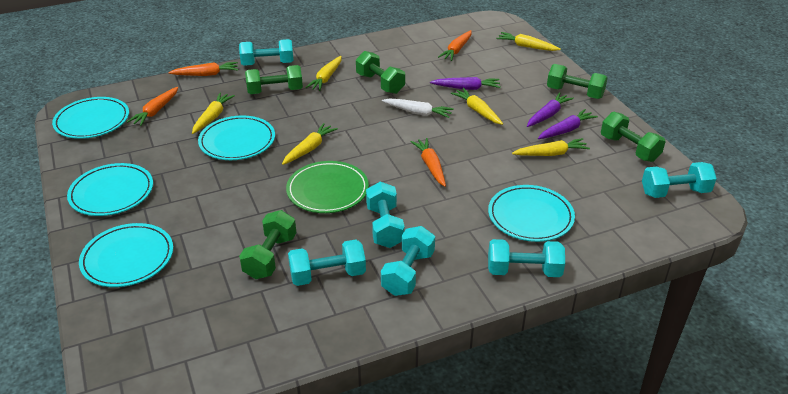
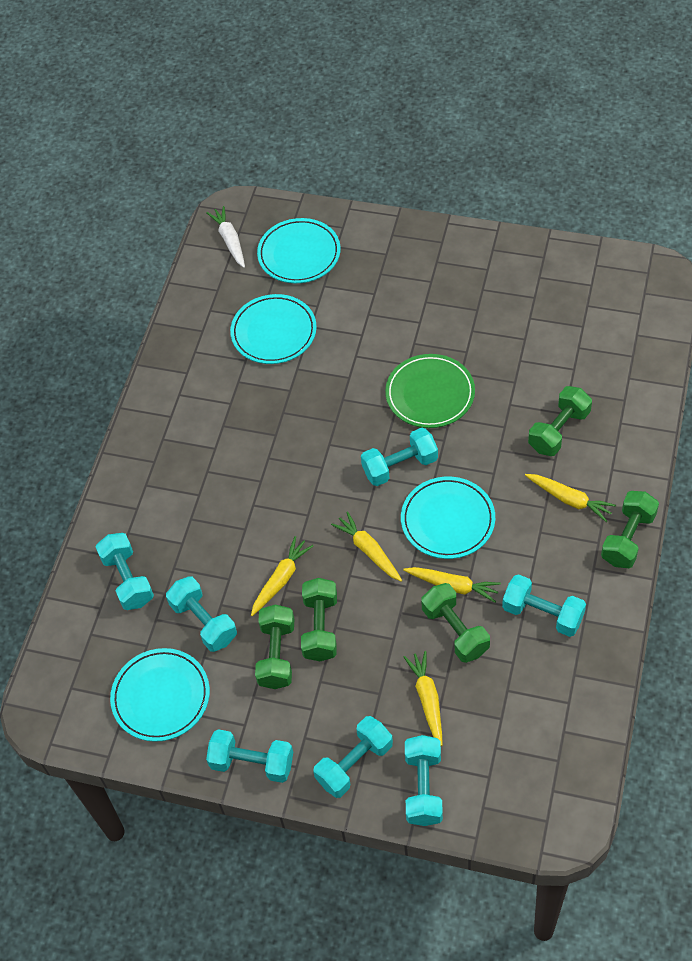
orange carrot: 4 -> 0
purple carrot: 3 -> 0
turquoise dumbbell: 6 -> 7
turquoise plate: 5 -> 4
yellow carrot: 6 -> 5

